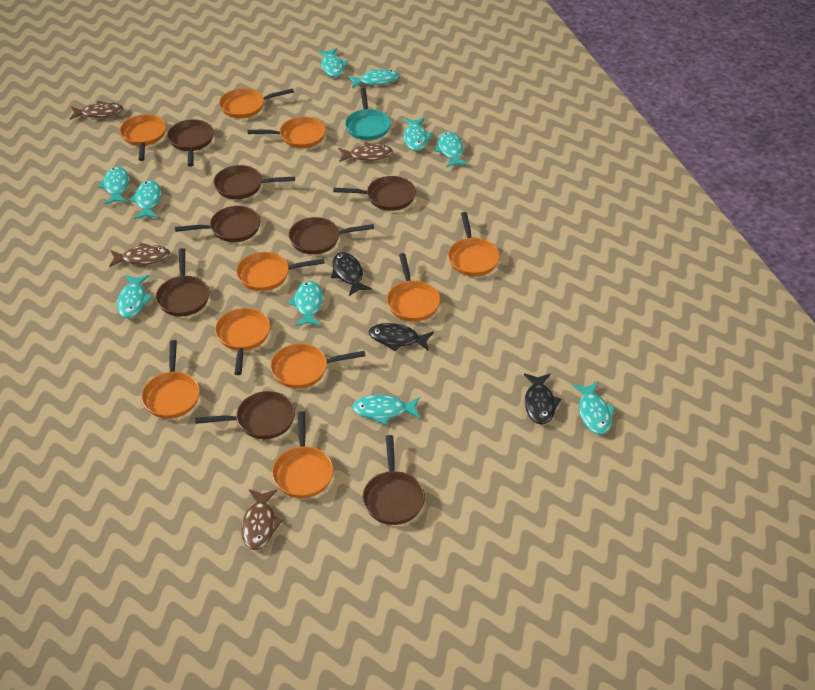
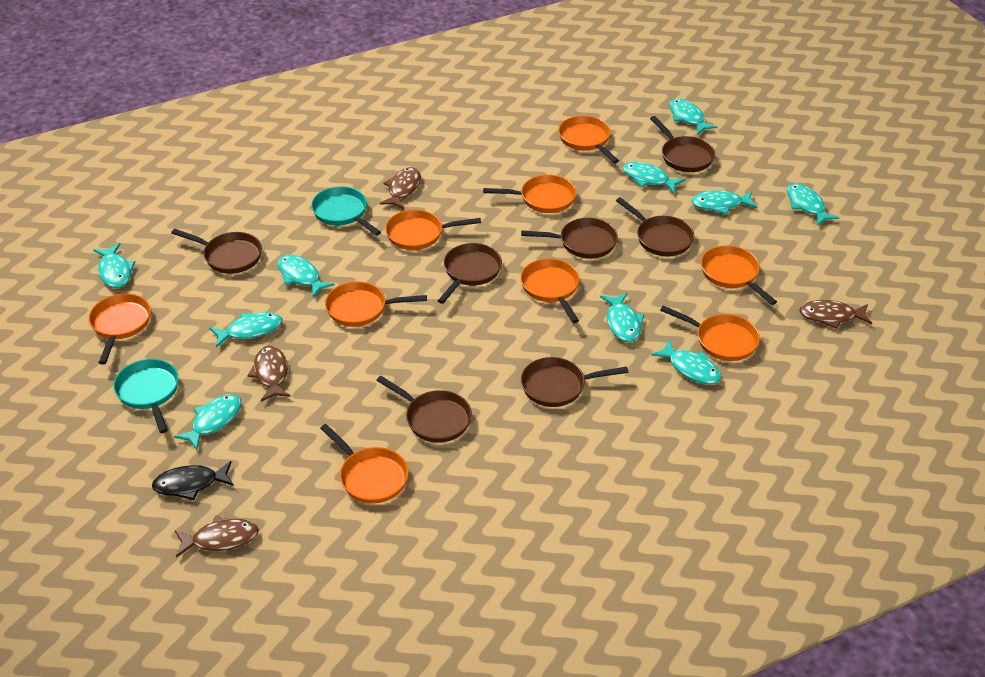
black fish: 3 -> 1
brown pan: 8 -> 7
orange pan: 10 -> 9
turquoise pan: 1 -> 2

